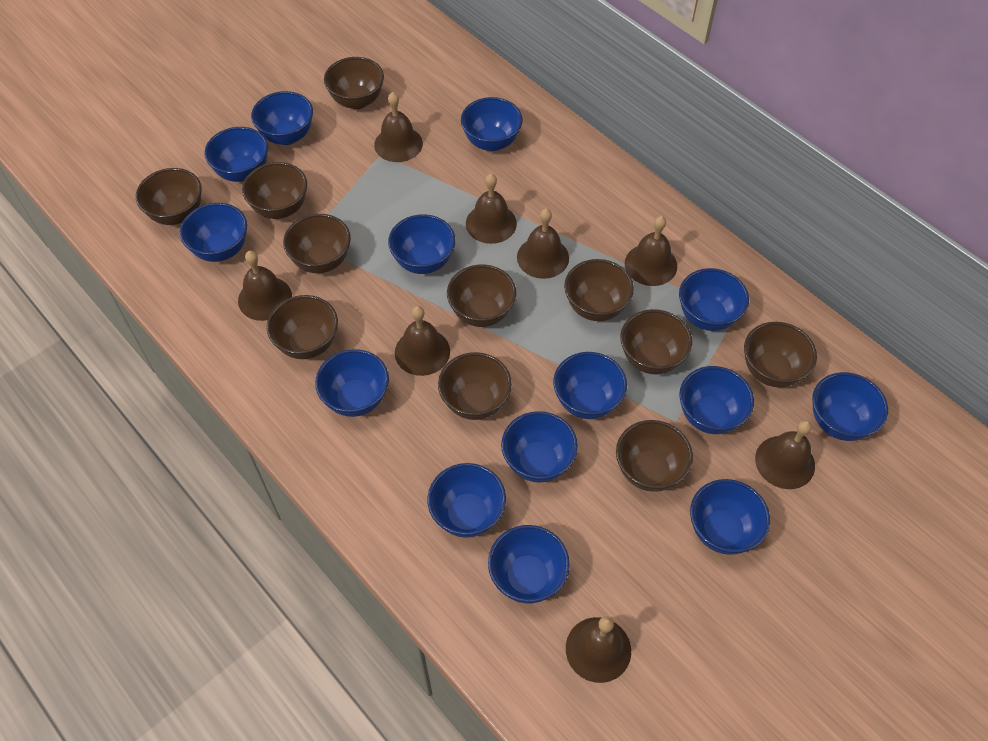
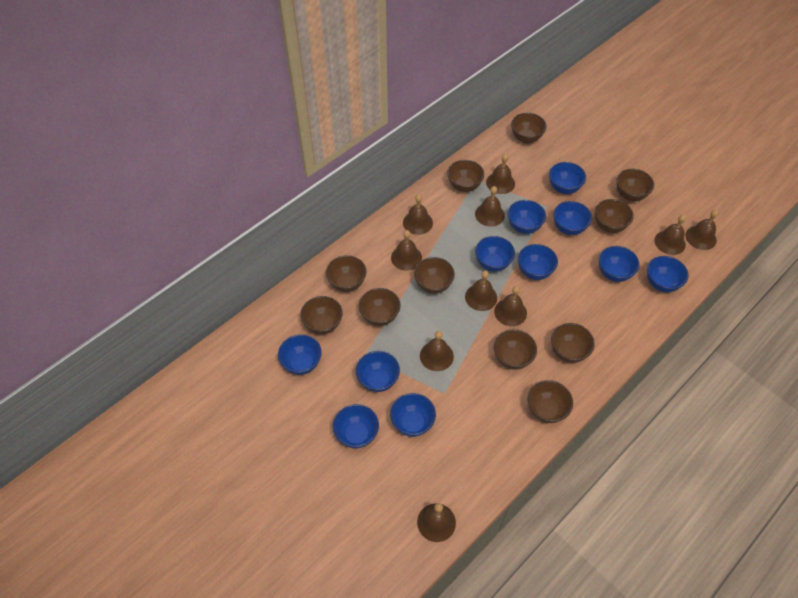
blue bowl: 14 -> 11
brown bell: 8 -> 10

